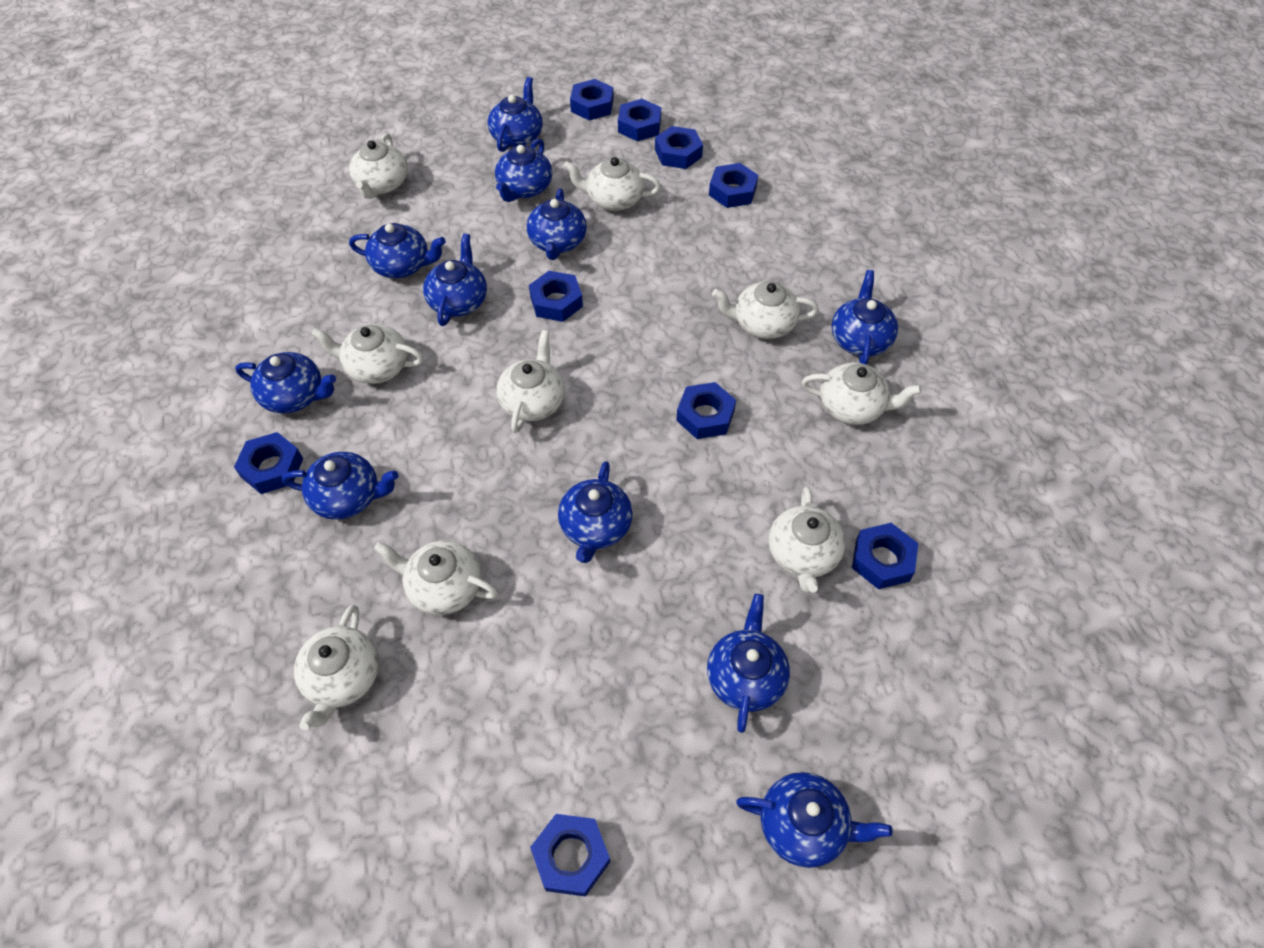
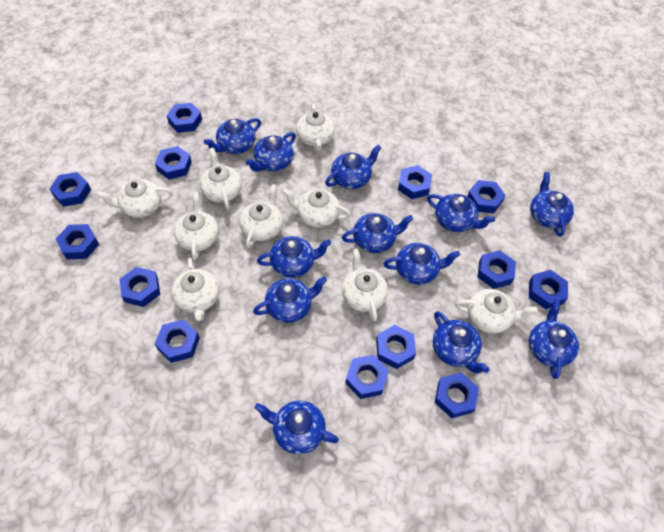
blue nut: 9 -> 13
blue teapot: 11 -> 12

